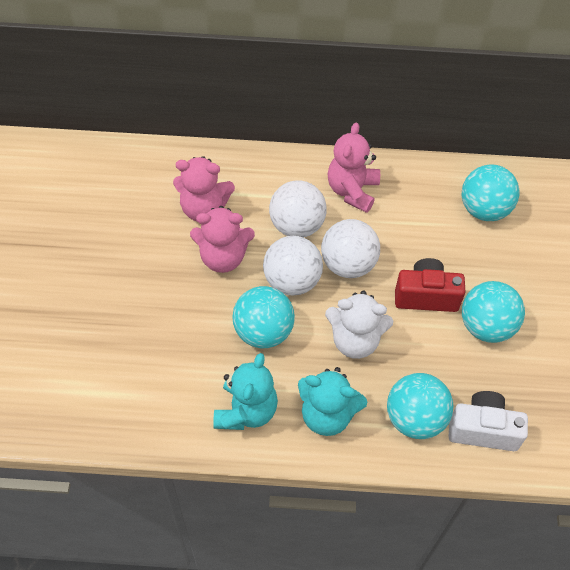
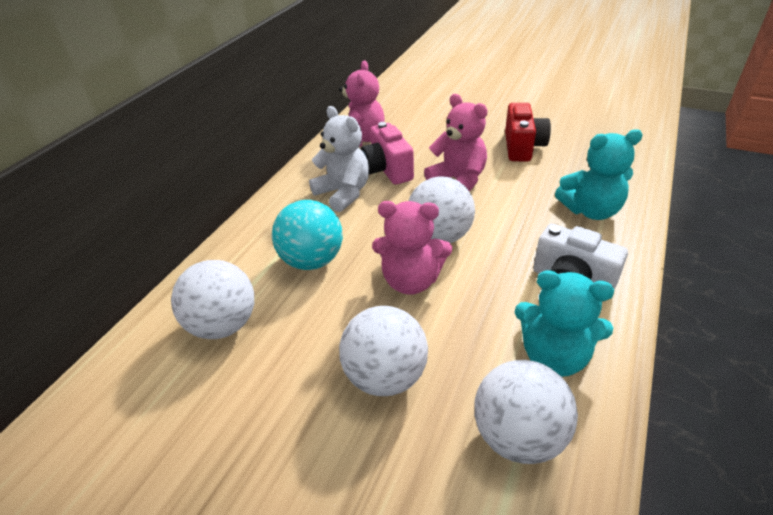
pink camera: 0 -> 1
turquoise ball: 4 -> 1
white ball: 3 -> 4

